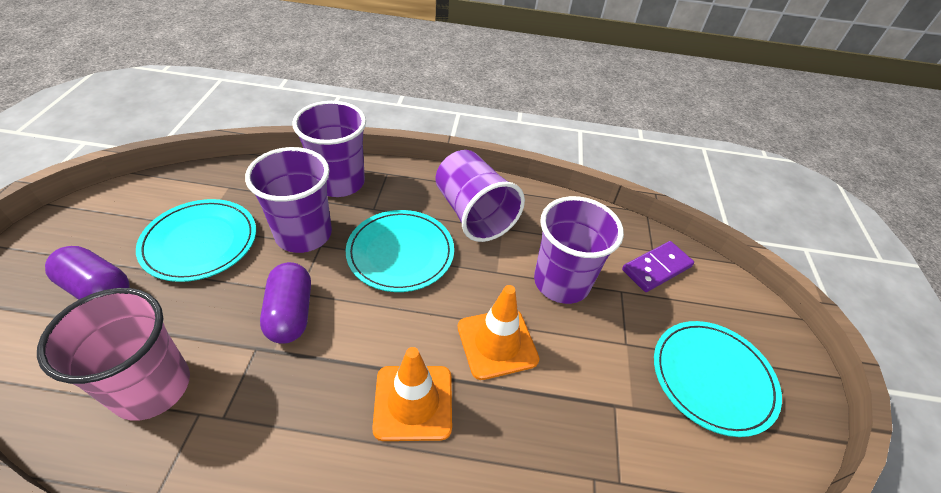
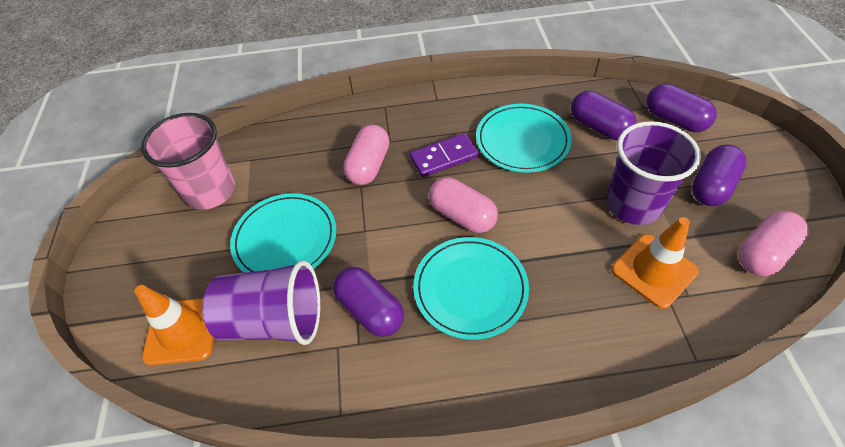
pink capsule: 0 -> 3
purple capsule: 2 -> 4
purple cup: 4 -> 2

